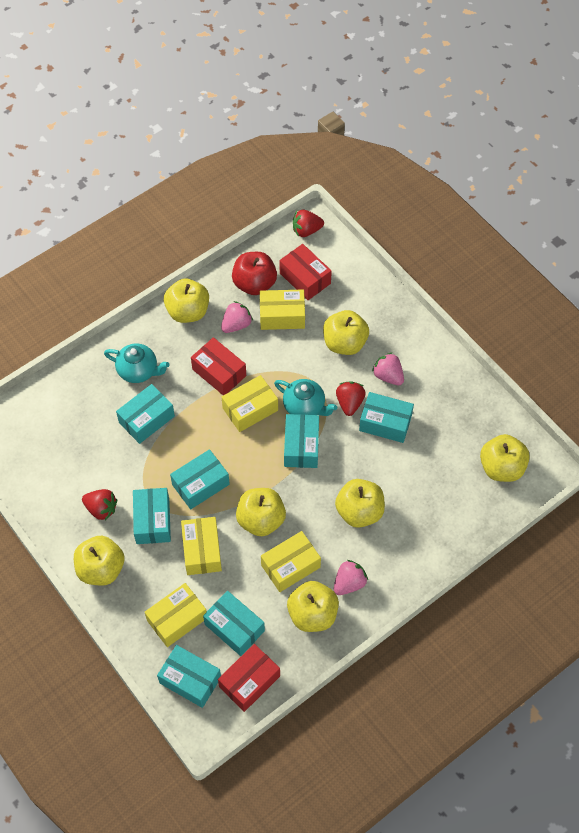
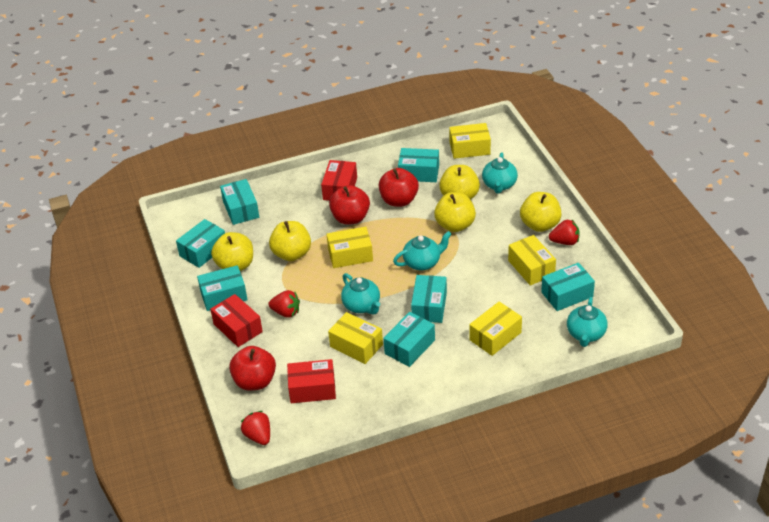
pink strawberry: 3 -> 0
red apple: 1 -> 3
turquoise teapot: 2 -> 4
yellow apple: 7 -> 5

